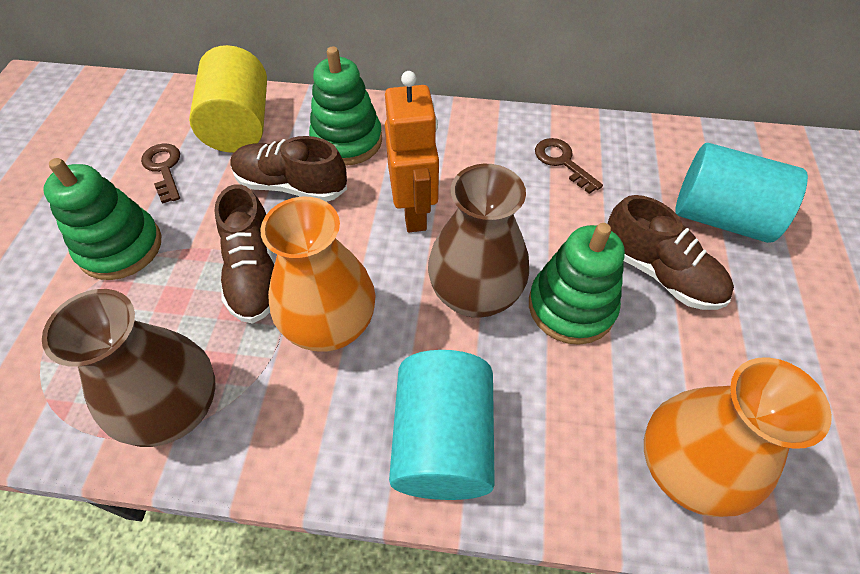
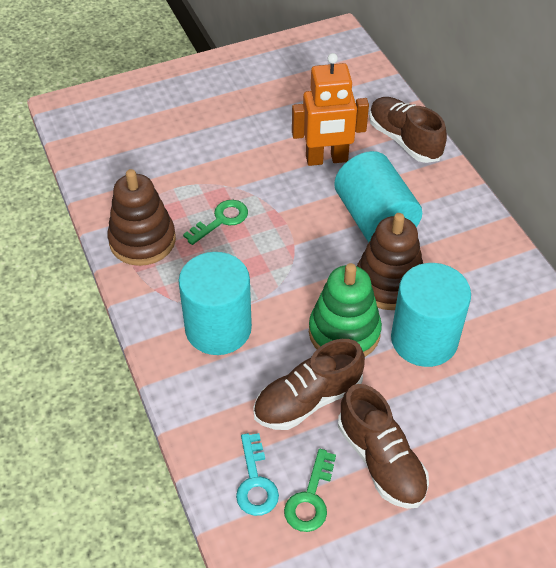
brown key: 2 -> 0
brown stacking toy: 0 -> 2
brown vase: 2 -> 0
green key: 0 -> 2
green stacking toy: 3 -> 1
orange vase: 2 -> 0
turquoise cylinder: 2 -> 3
turquoise key: 0 -> 1
yellow cylinder: 1 -> 0

